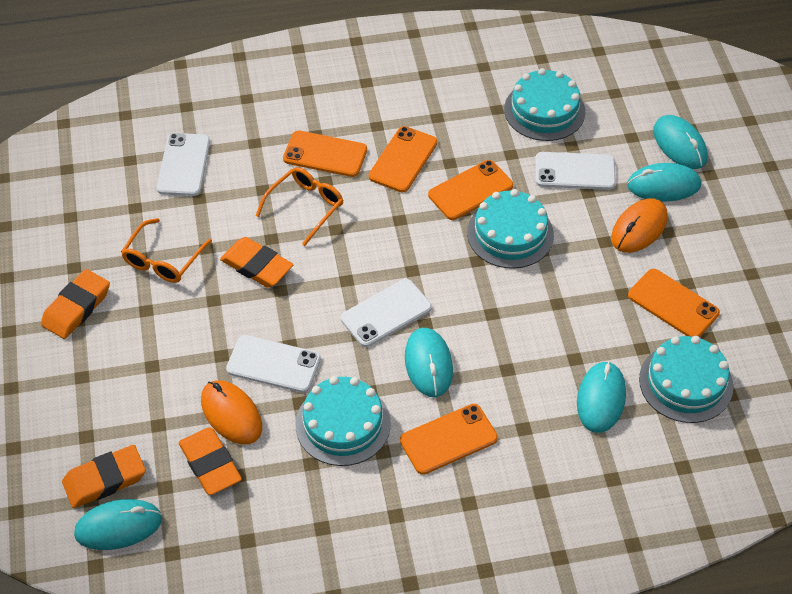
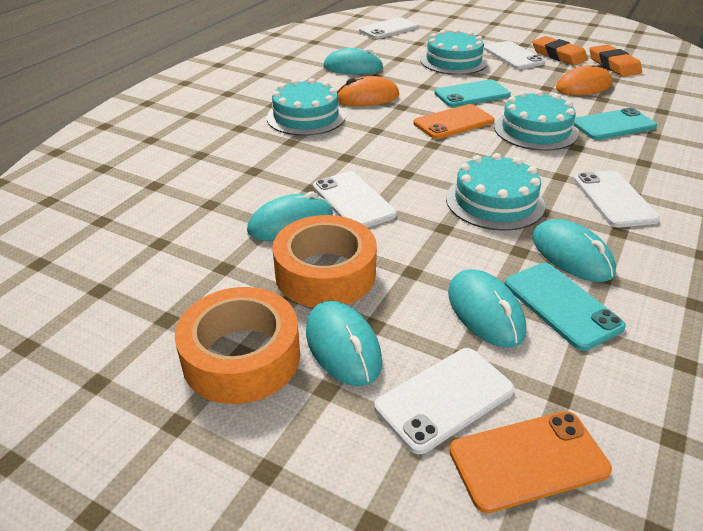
orange eraser: 4 -> 2
orange glasses: 2 -> 0
orange phone: 5 -> 2
orange tape: 0 -> 2
turquoise phone: 0 -> 3
white phone: 4 -> 5

